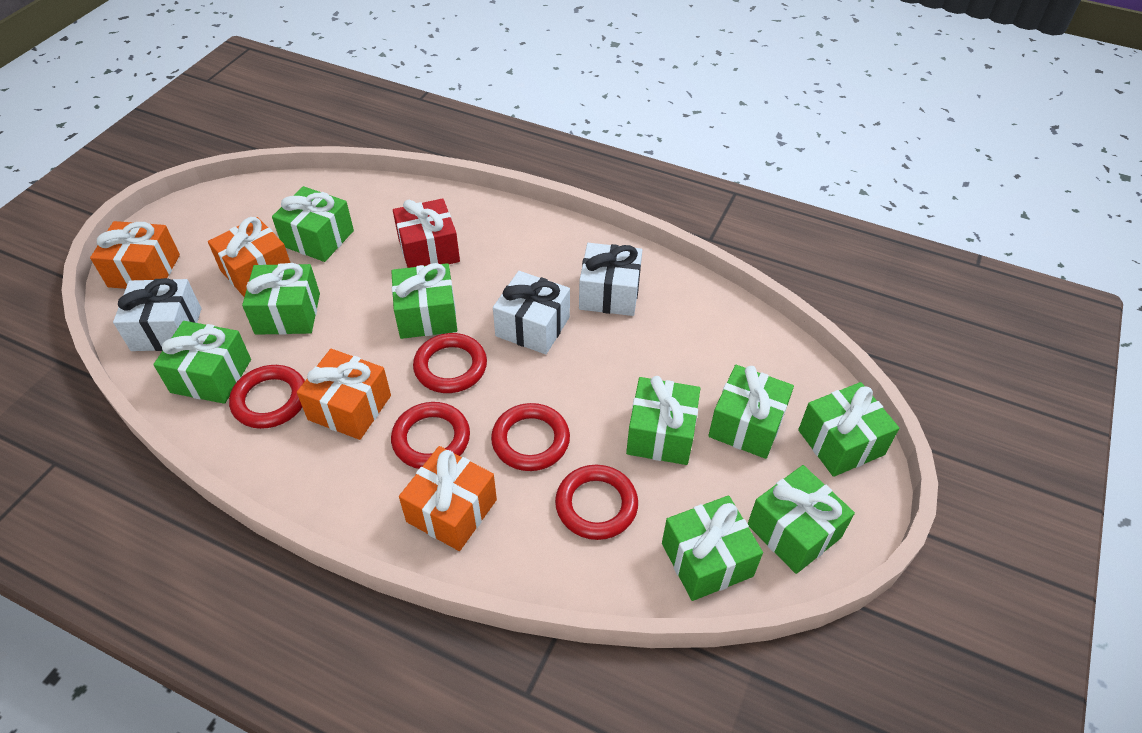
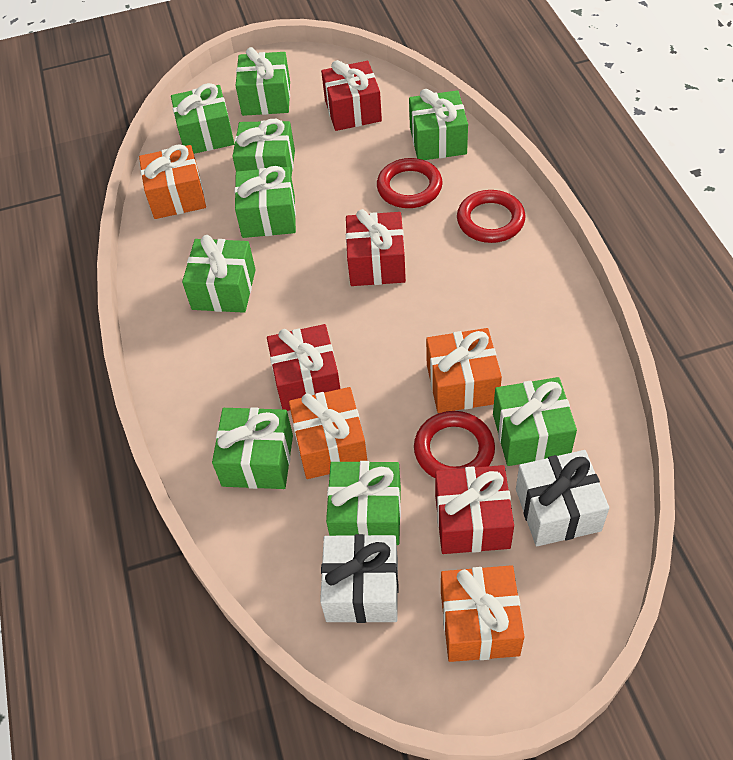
red gift: 1 -> 4
red ring: 5 -> 3
white gift: 3 -> 2

